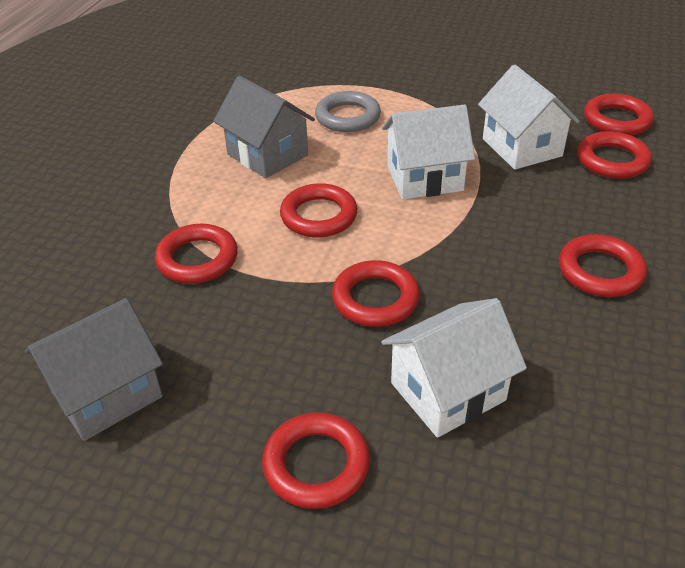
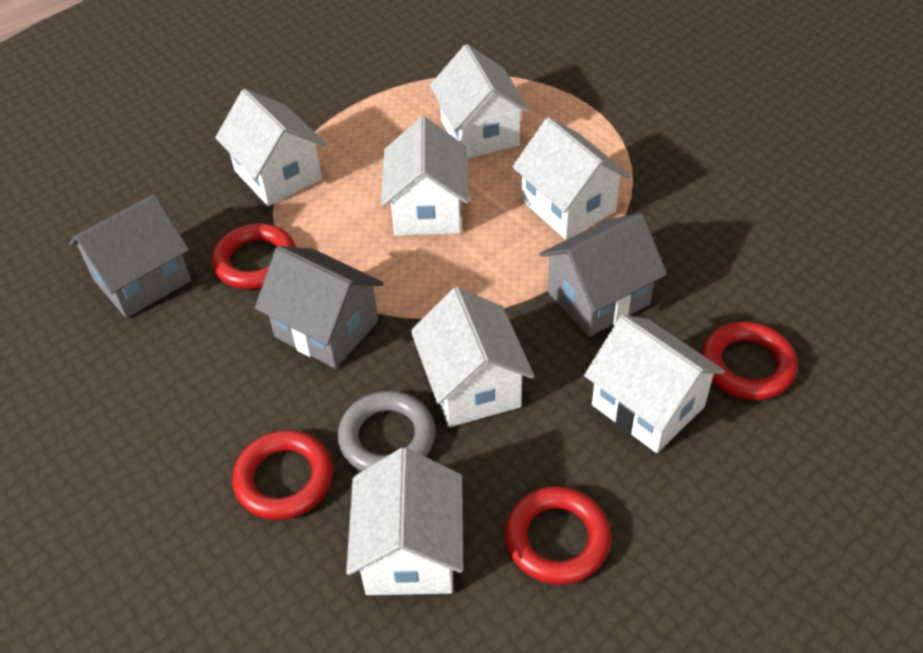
grey house: 2 -> 3
red ring: 7 -> 4
white house: 3 -> 7

